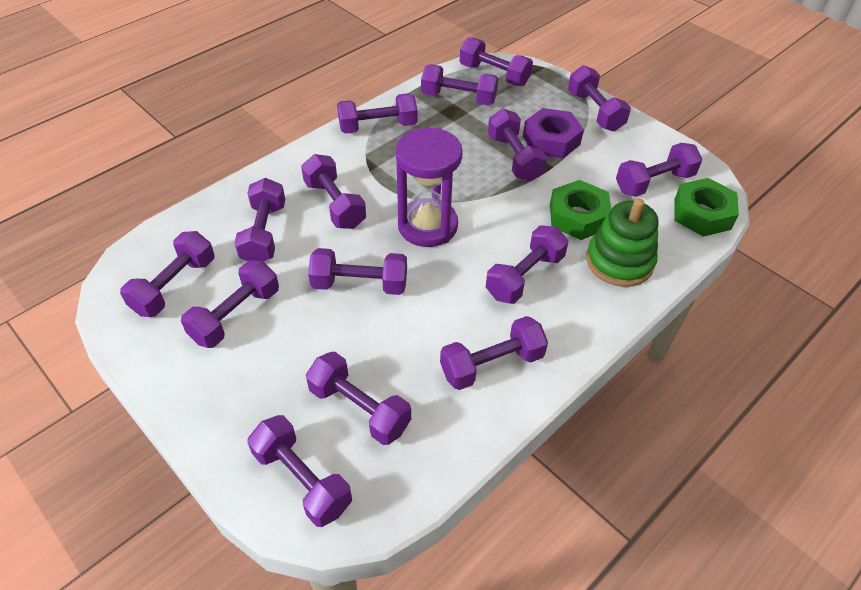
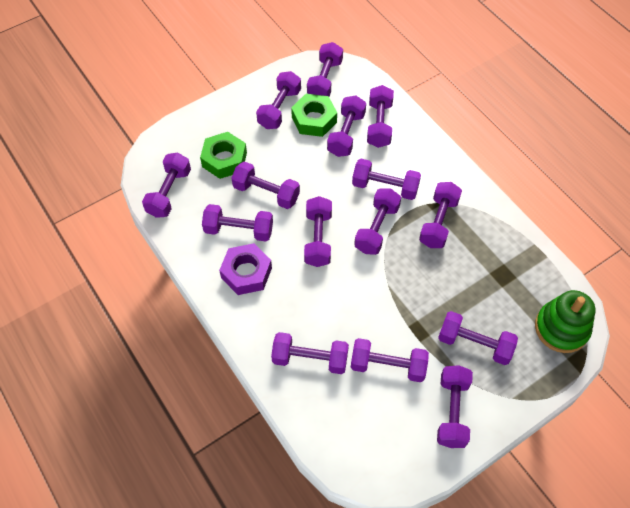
purple hourglass: 1 -> 0

